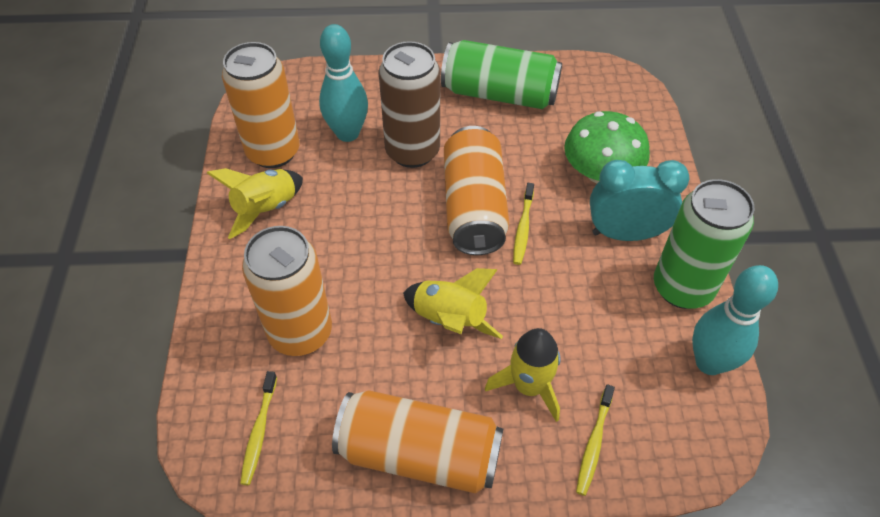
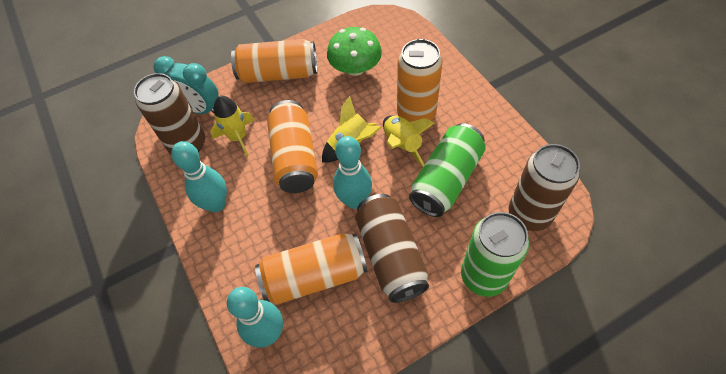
brown can: 1 -> 3
turquoise bowling pin: 2 -> 3
yellow toothbrush: 3 -> 0

